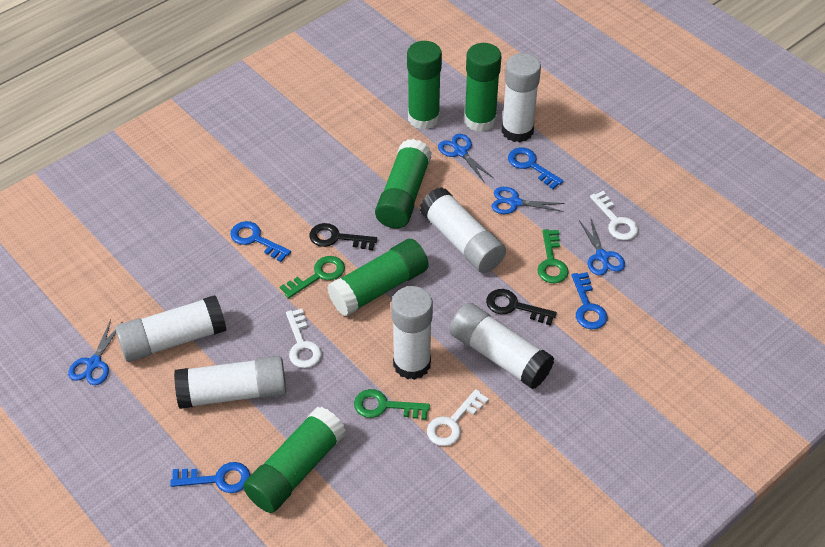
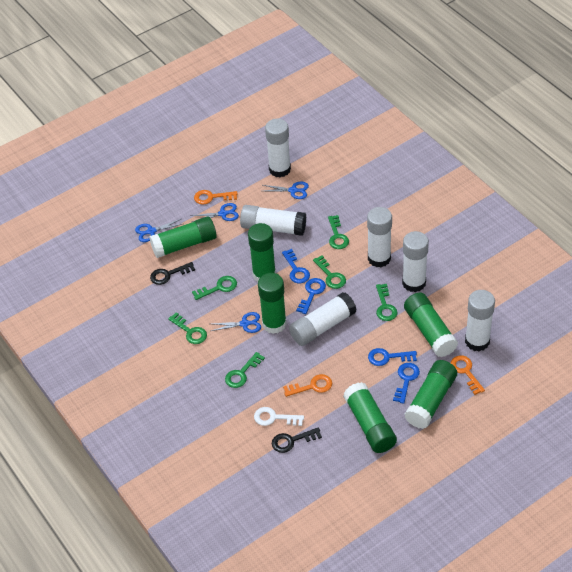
green glue stick: 5 -> 6
green key: 3 -> 6
orange key: 0 -> 3
white key: 3 -> 1

